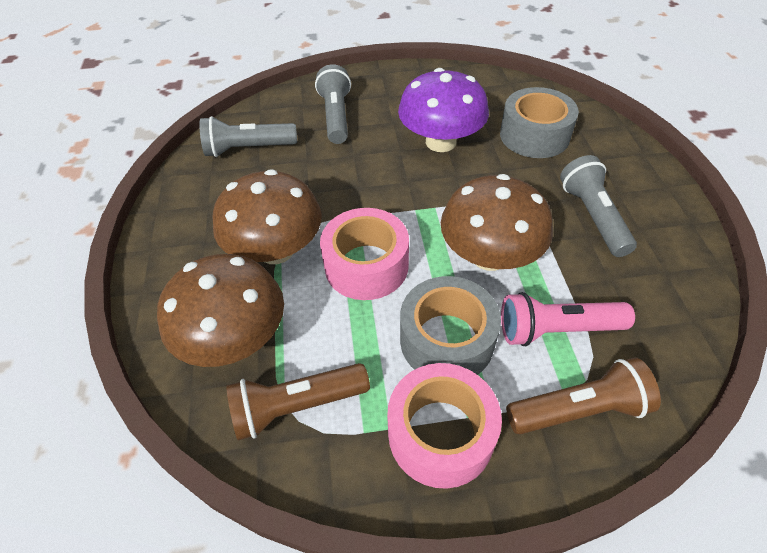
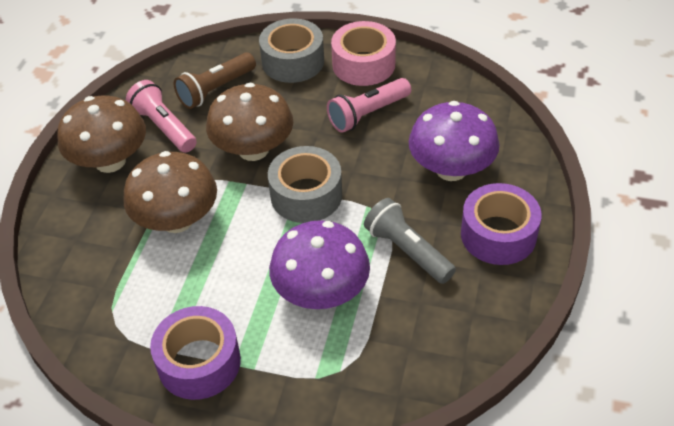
brown flashlight: 2 -> 1
grey flashlight: 3 -> 1
pink flashlight: 1 -> 2
pink tape: 2 -> 1
purple mushroom: 1 -> 2
purple tape: 0 -> 2

